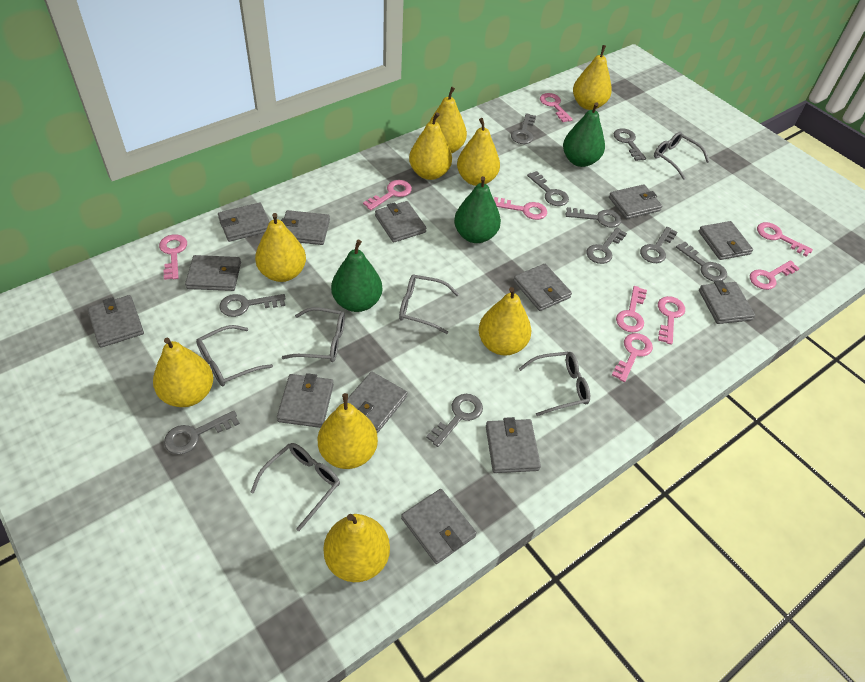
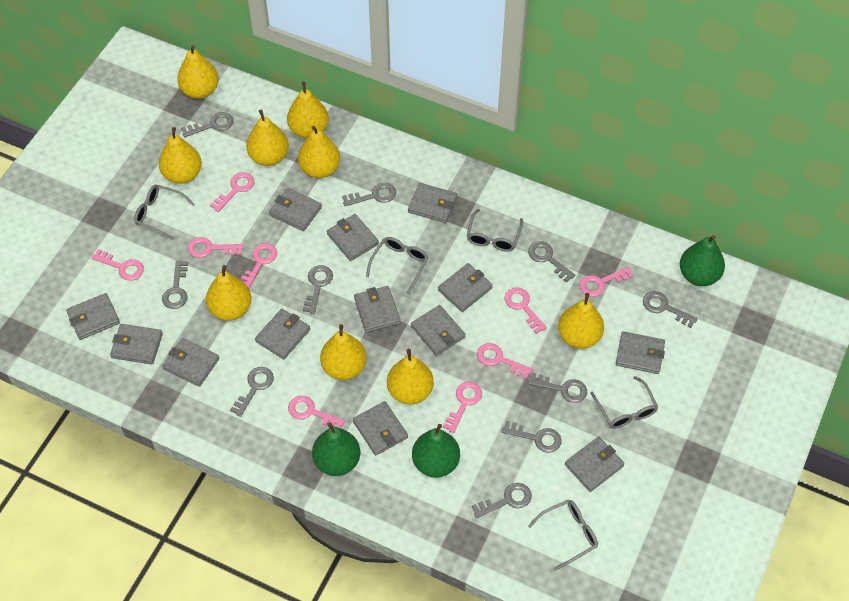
grey glasses: 6 -> 5

